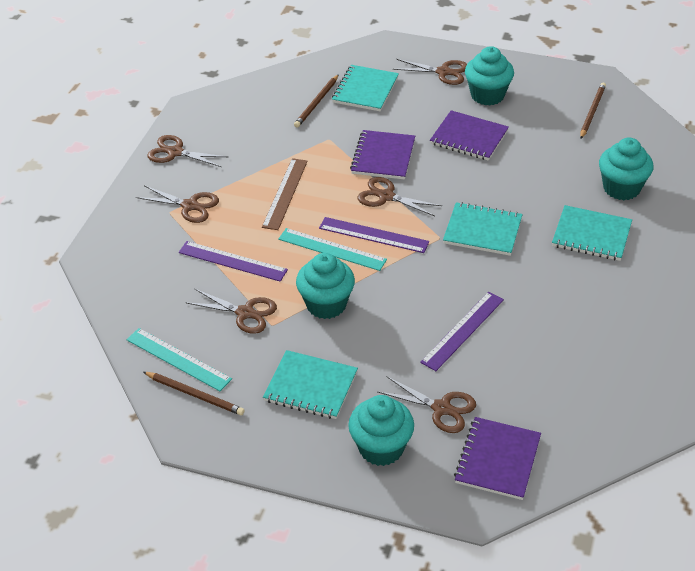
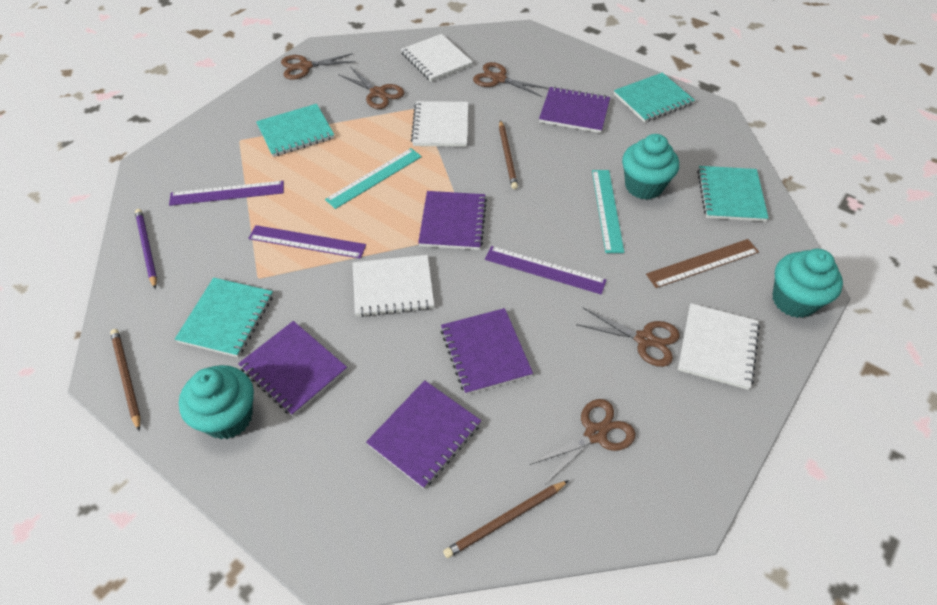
brown scissors: 6 -> 5
purple notebook: 3 -> 5
purple pencil: 0 -> 1
turquoise cupcake: 4 -> 3
white notebook: 0 -> 4

